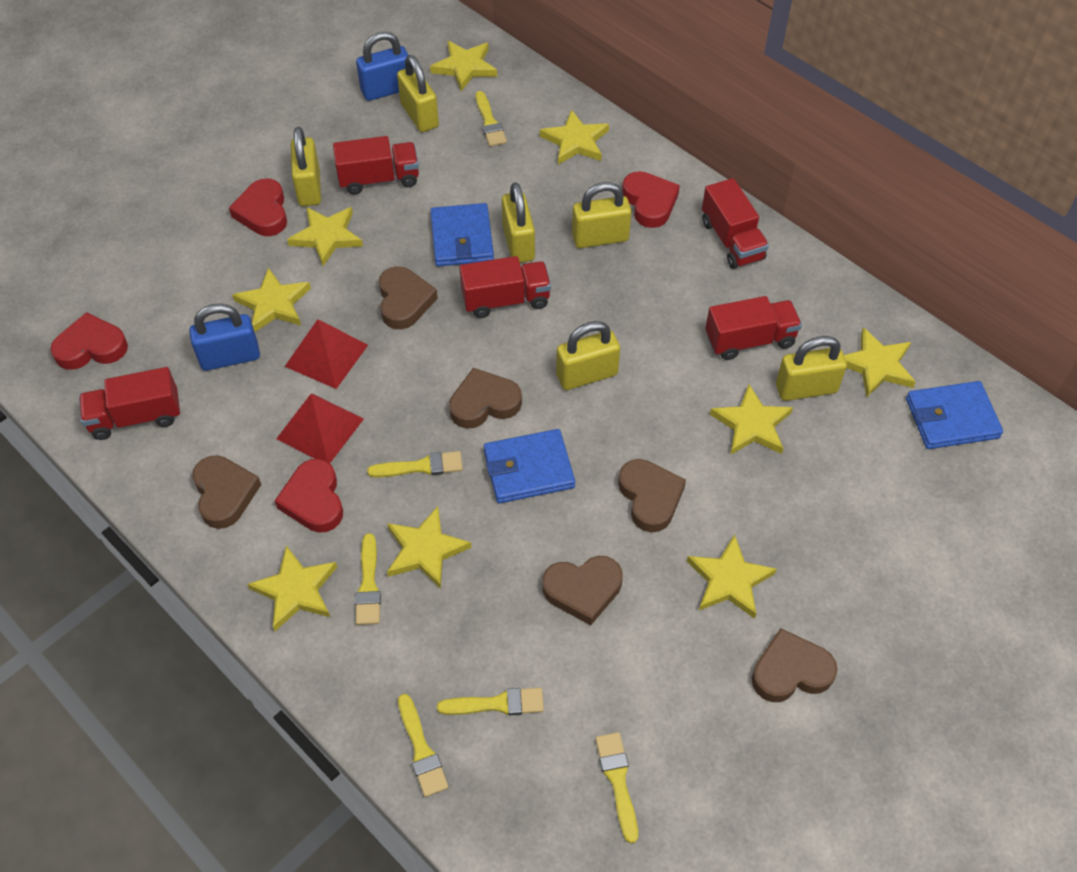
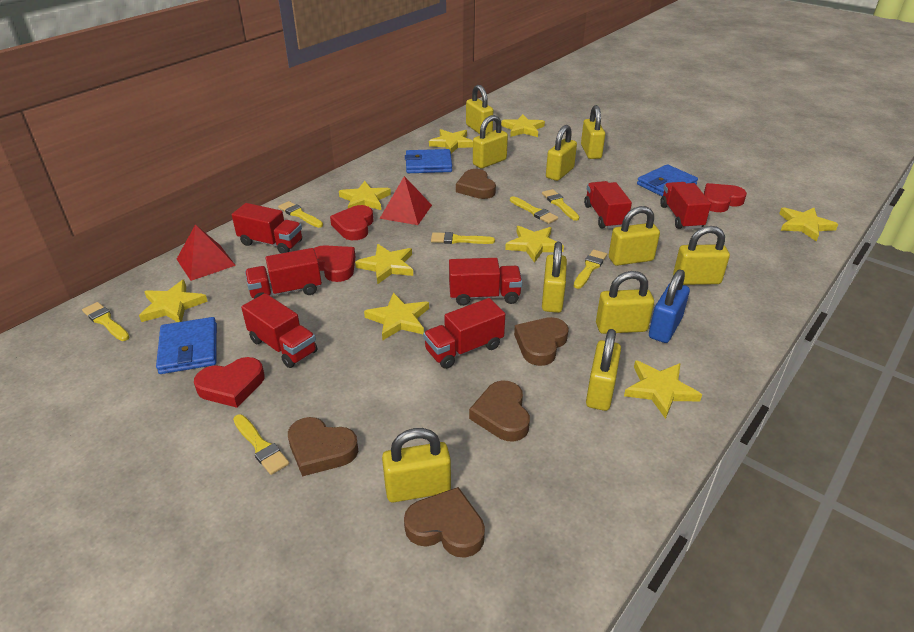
blue padlock: 2 -> 1
brown heart: 6 -> 5
red truck: 5 -> 7
yellow brush: 6 -> 7
yellow padlock: 6 -> 10

